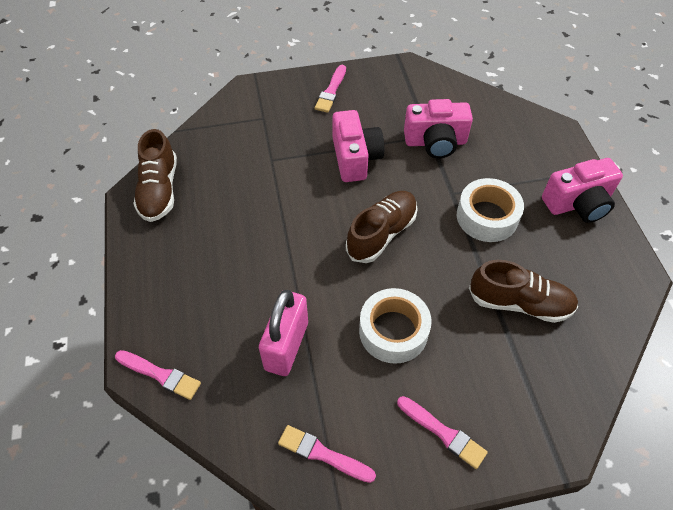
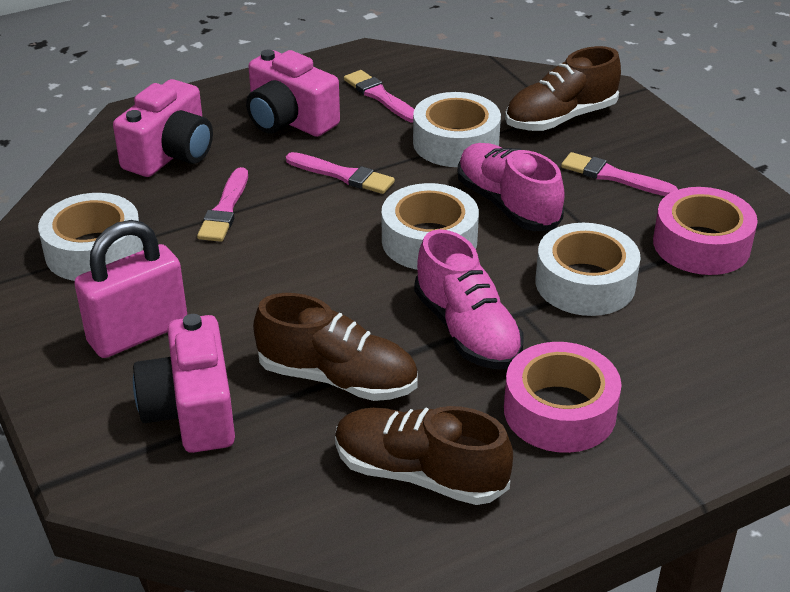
pink shoe: 0 -> 2
pink tape: 0 -> 2
white tape: 2 -> 4

